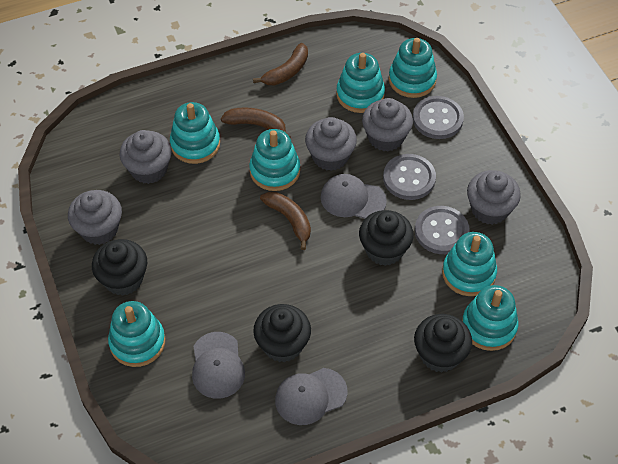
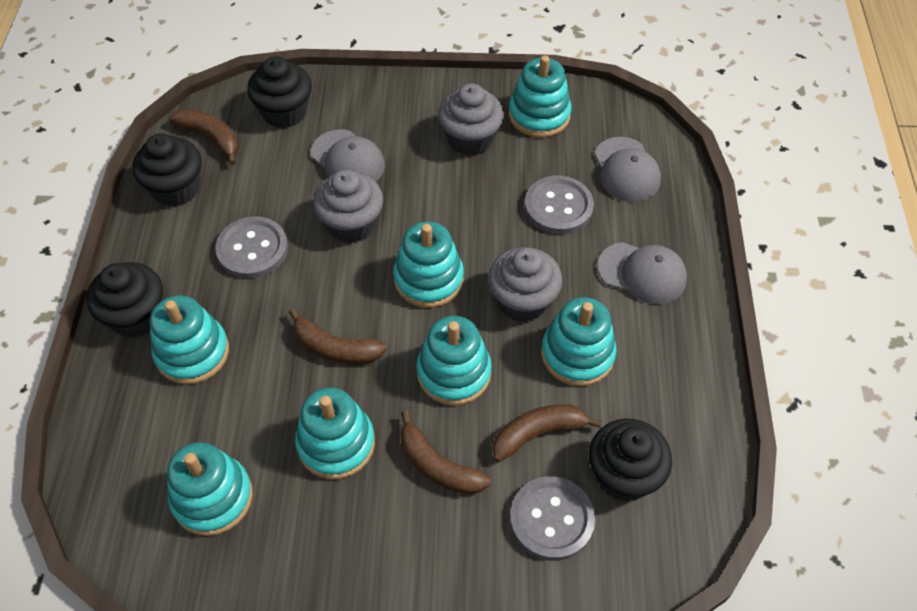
brown banana: 3 -> 4
grey cupcake: 5 -> 3

